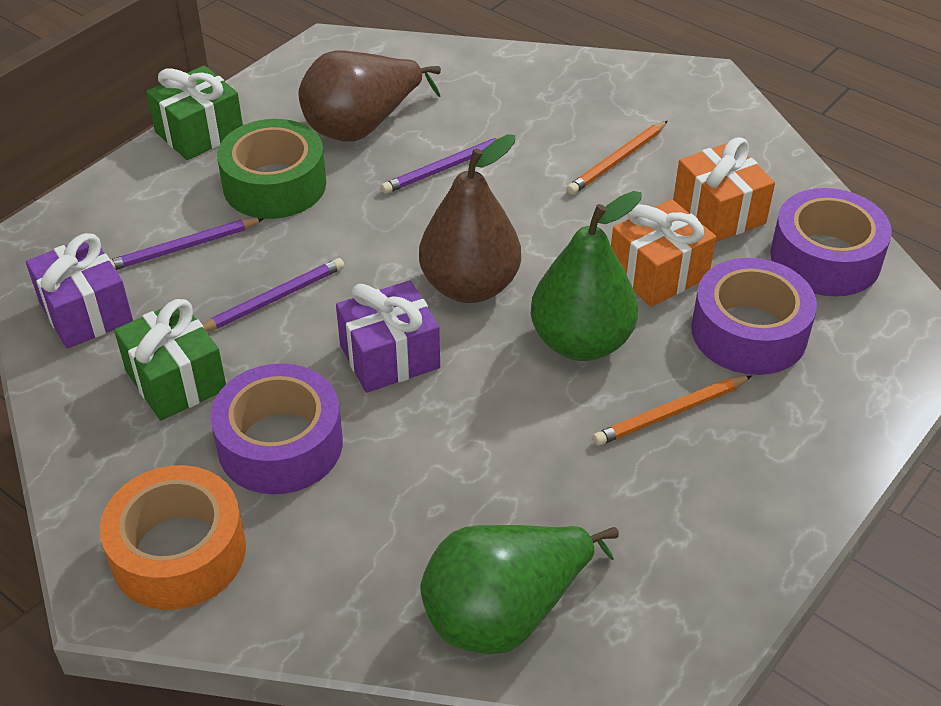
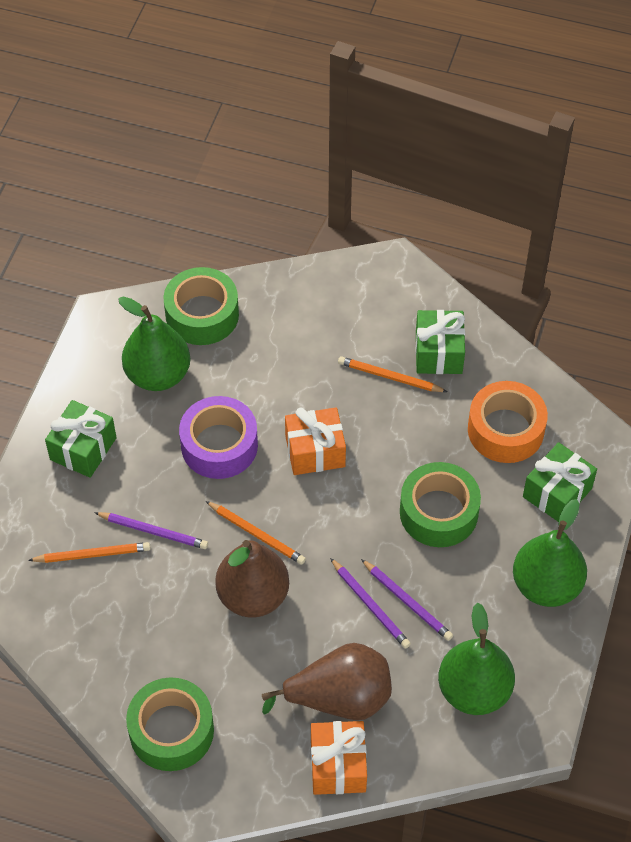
green gift: 2 -> 3
green pear: 2 -> 3
green tape: 1 -> 3
orange pencil: 2 -> 3
purple gift: 2 -> 0
purple tape: 3 -> 1

